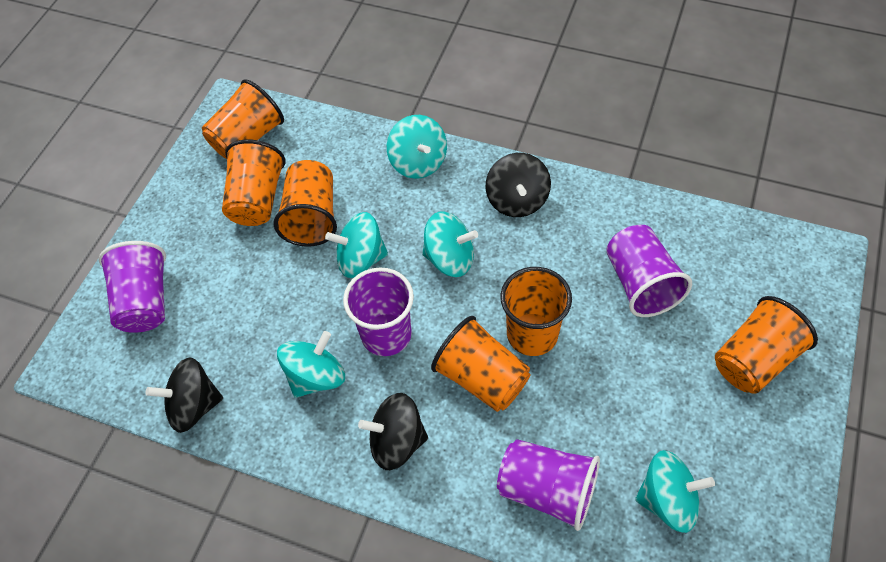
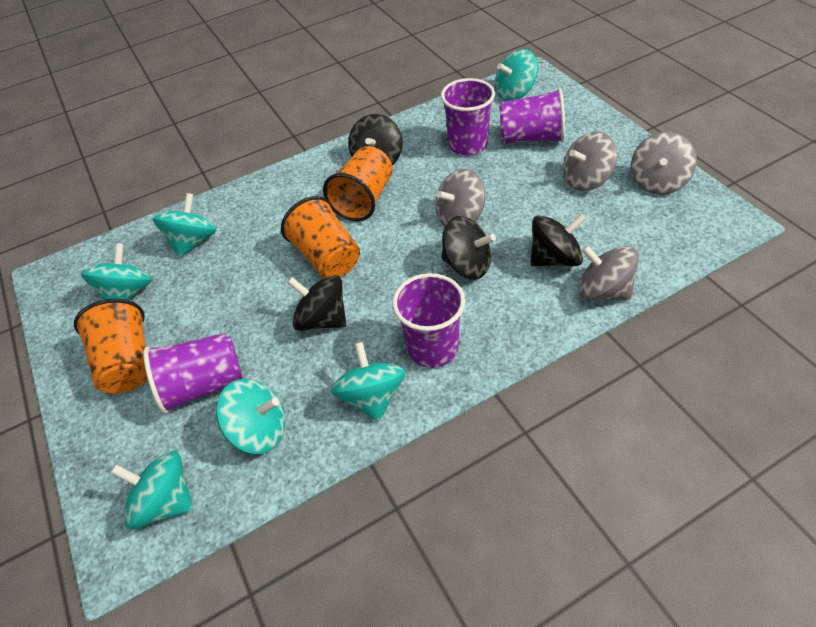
black spinning top: 3 -> 4
grey spinning top: 0 -> 4
orange cup: 6 -> 3
turquoise spinning top: 5 -> 6

